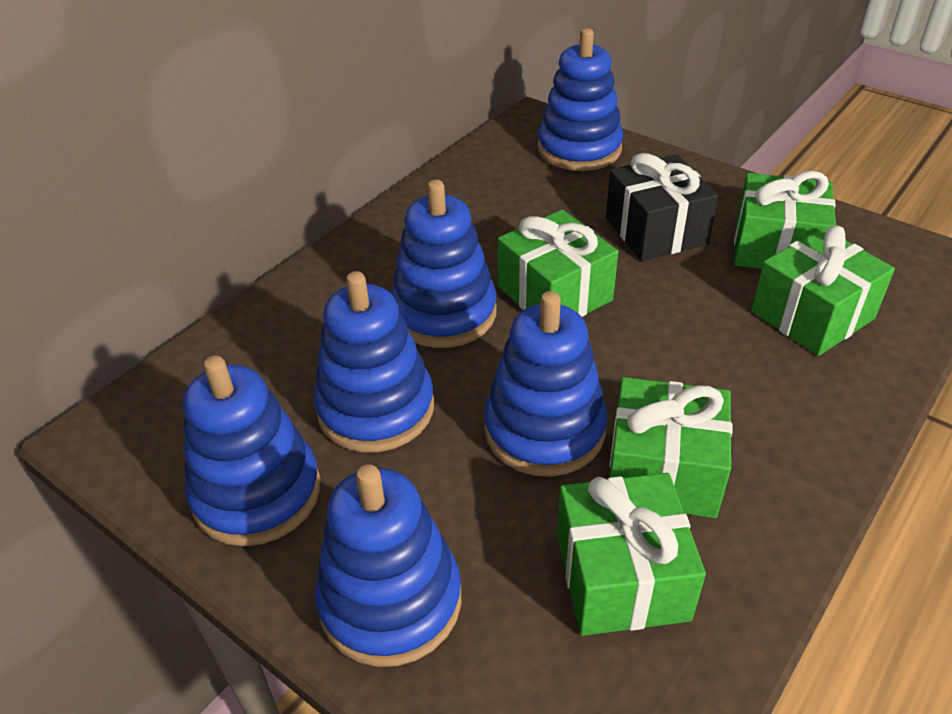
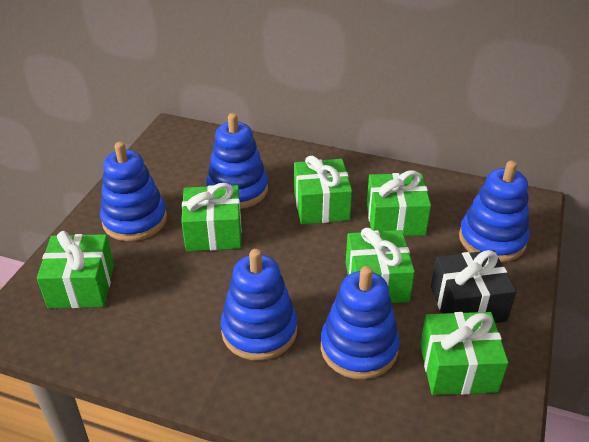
blue stacking toy: 6 -> 5
green gift: 5 -> 6

